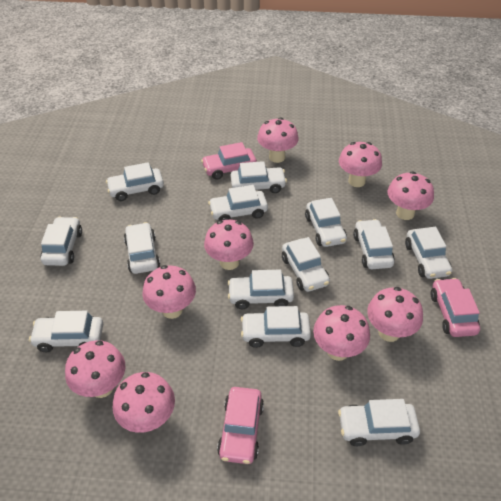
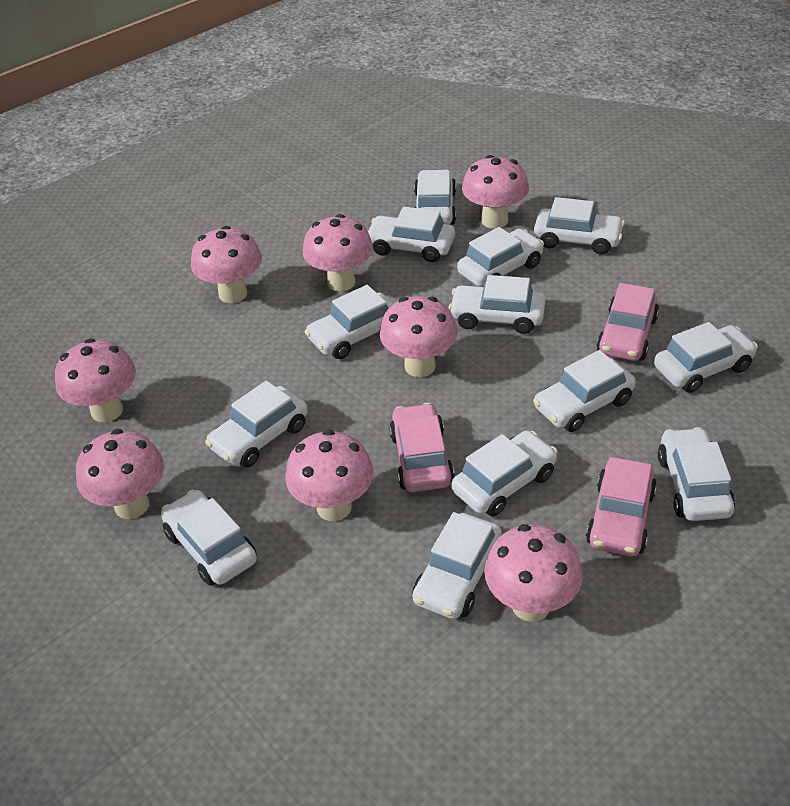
pink mushroom: 9 -> 8

